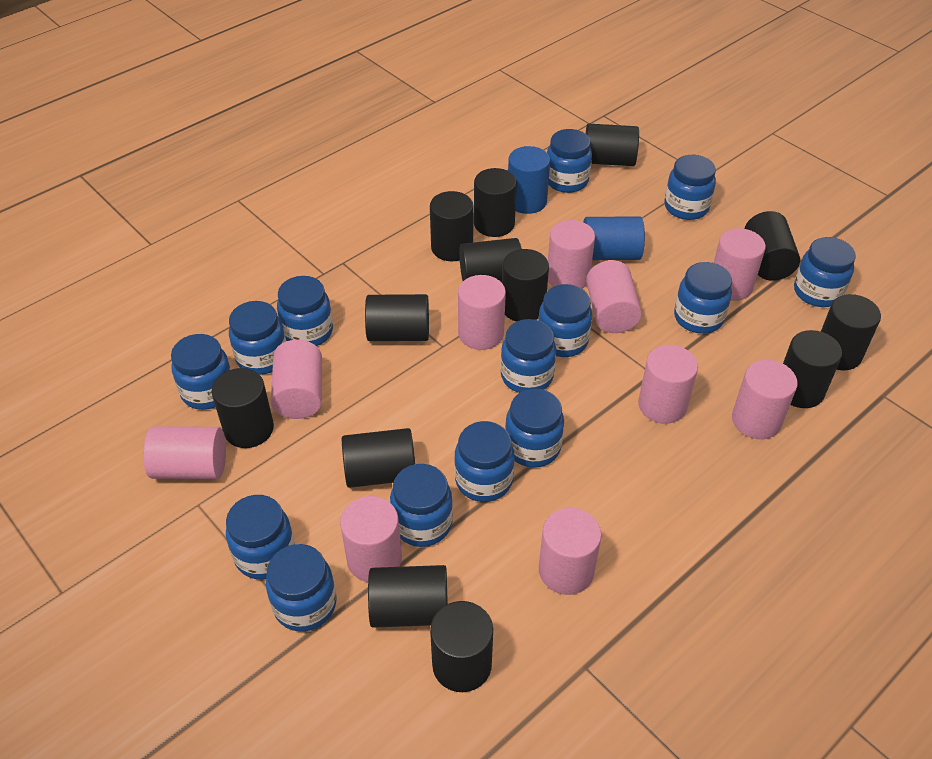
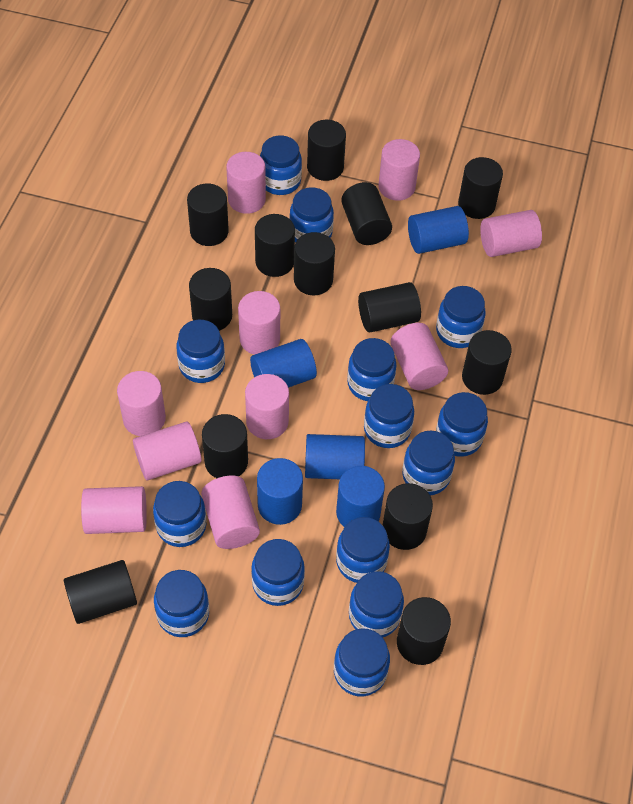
blue cylinder: 2 -> 5

